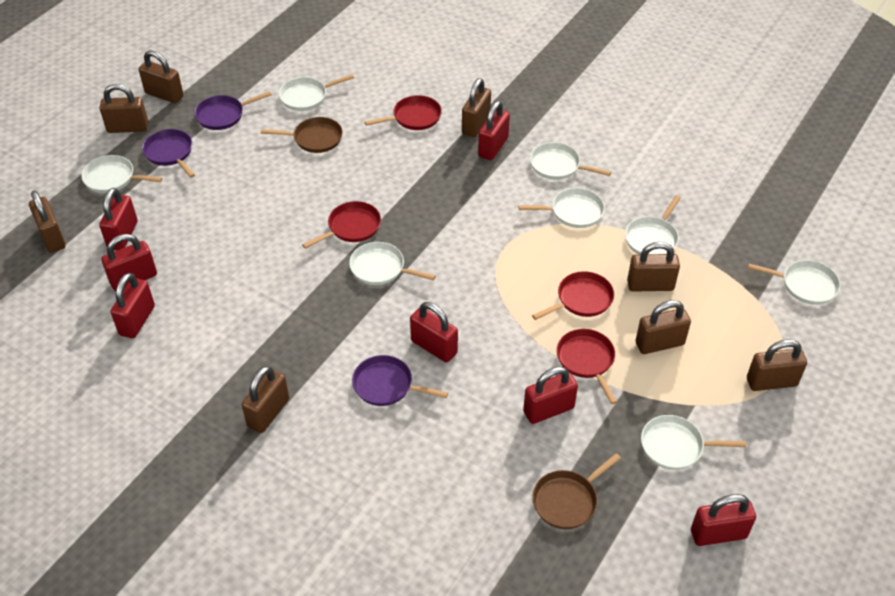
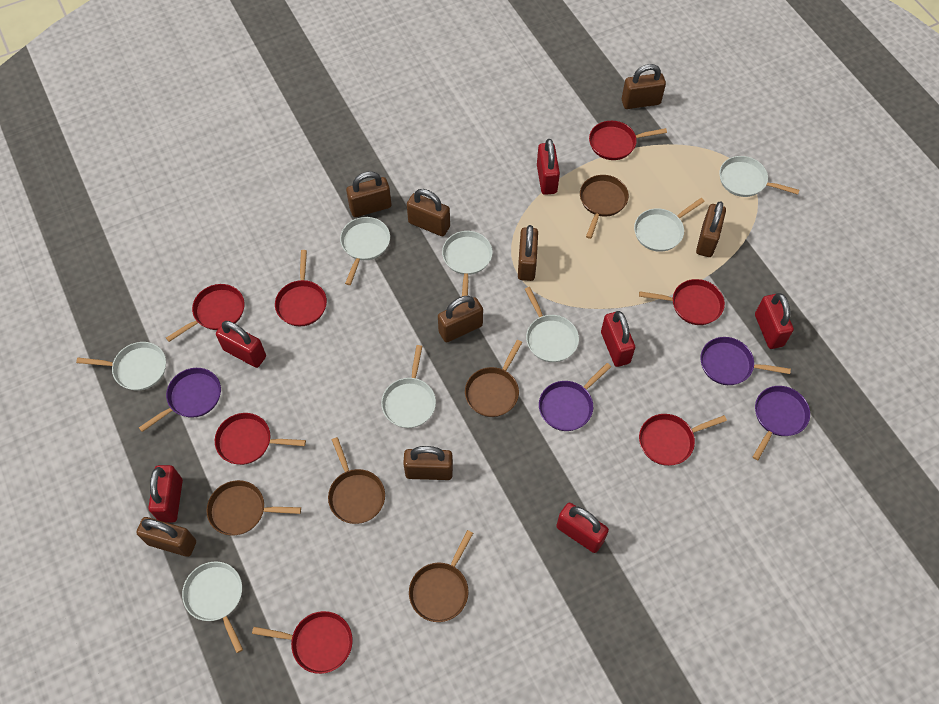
brown pan: 2 -> 5
purple pan: 3 -> 4
red padlock: 7 -> 6
red pan: 4 -> 7

